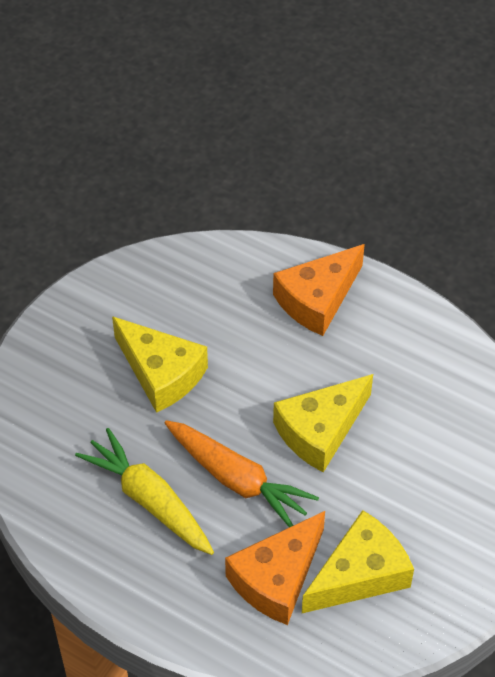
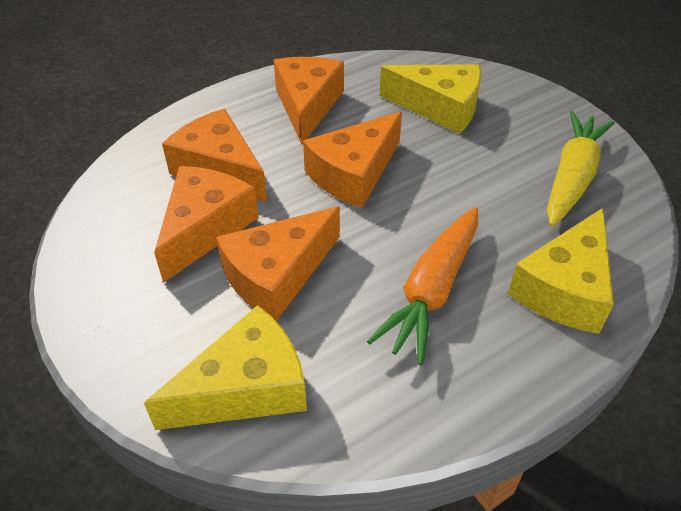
orange cheese: 2 -> 5

